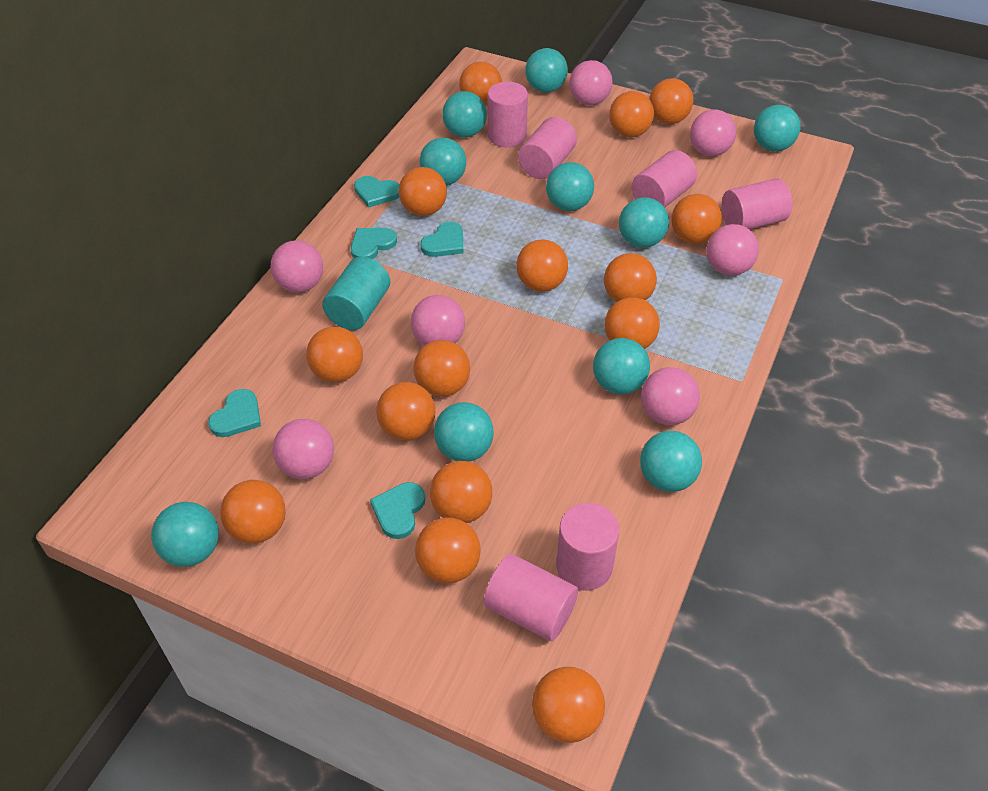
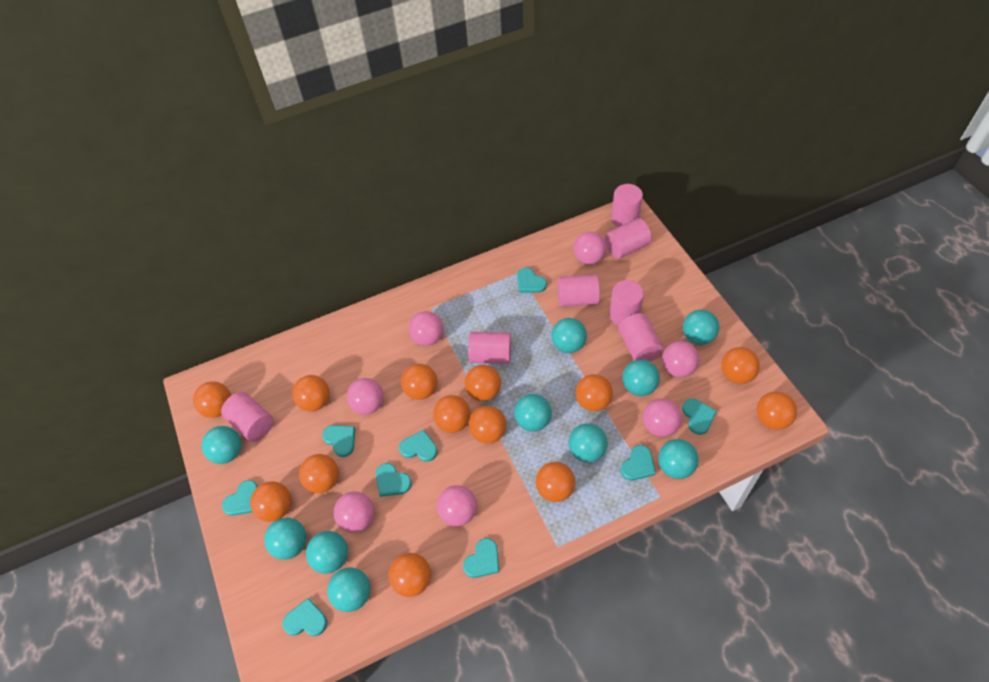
orange ball: 15 -> 13
pink cylinder: 6 -> 7
turquoise cylinder: 1 -> 0
turquoise heart: 5 -> 9

